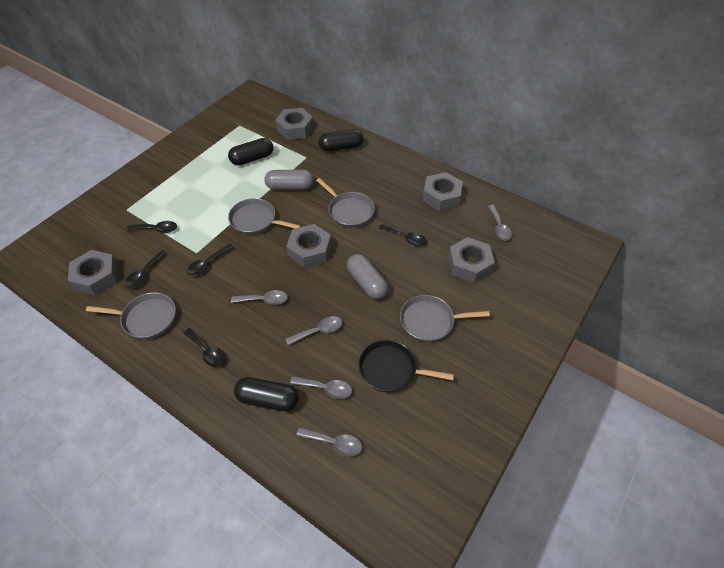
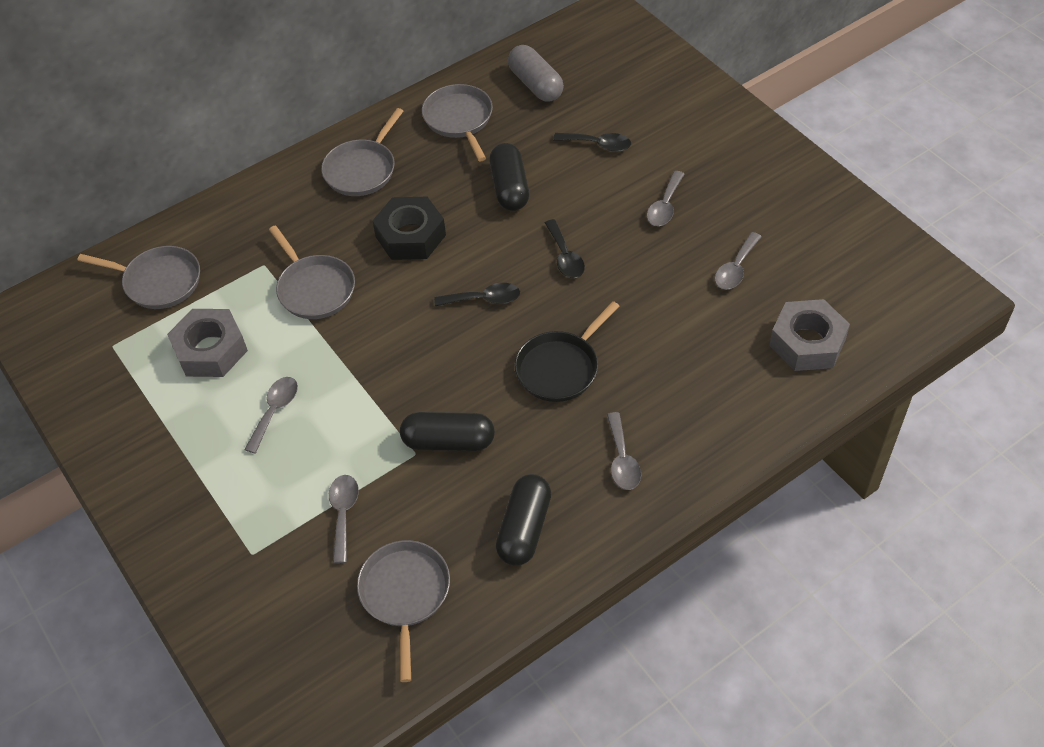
black nut: 0 -> 1
black spoon: 5 -> 3
grey capsule: 2 -> 1
grey nut: 5 -> 2
grey pan: 4 -> 5

